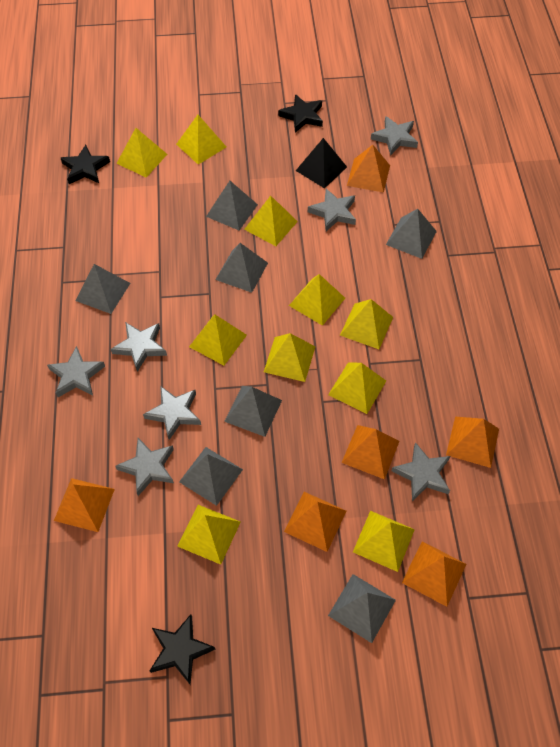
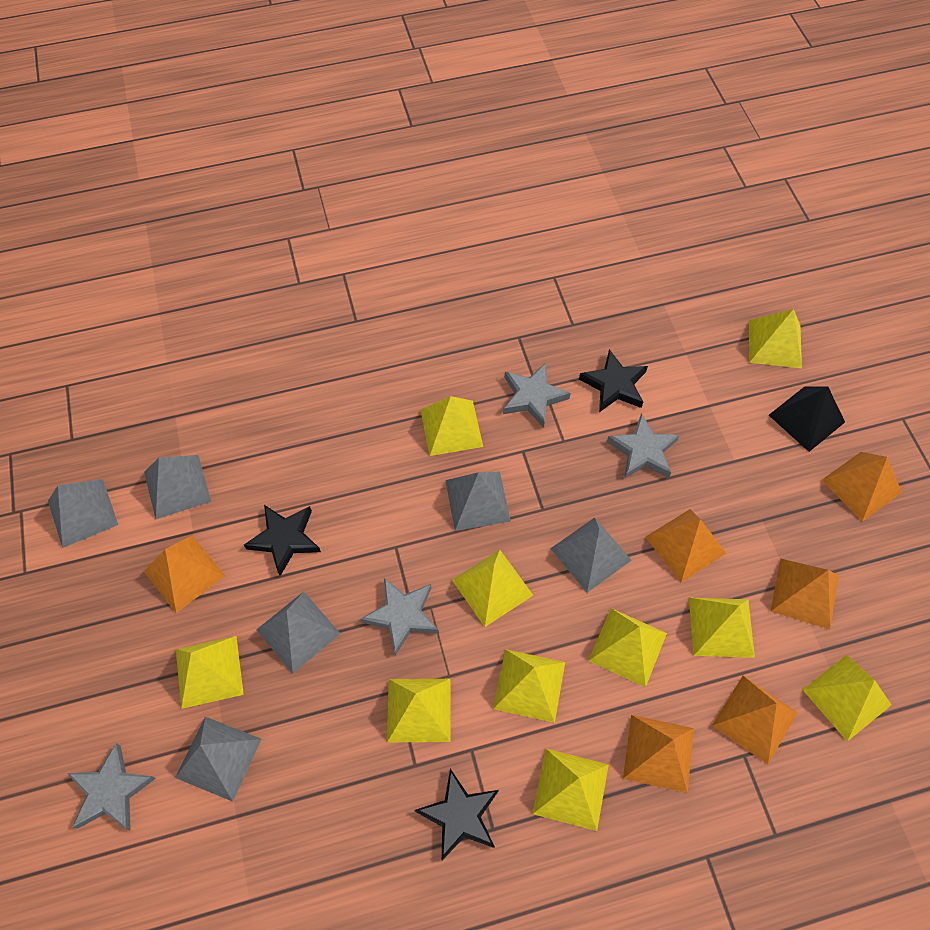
grey pyramid: 7 -> 6
grey star: 7 -> 4

